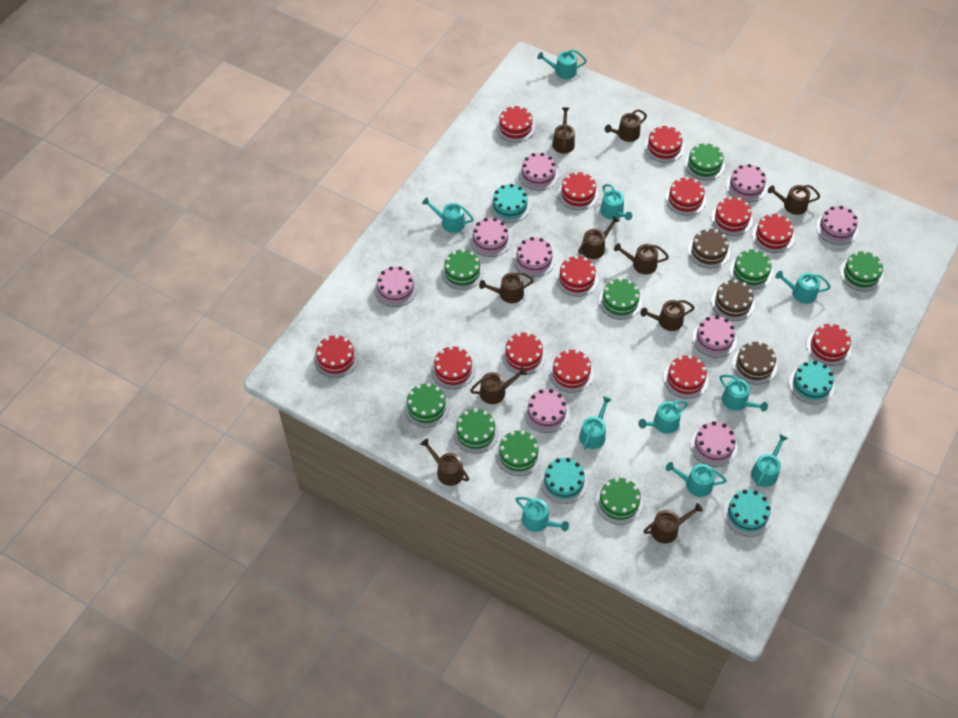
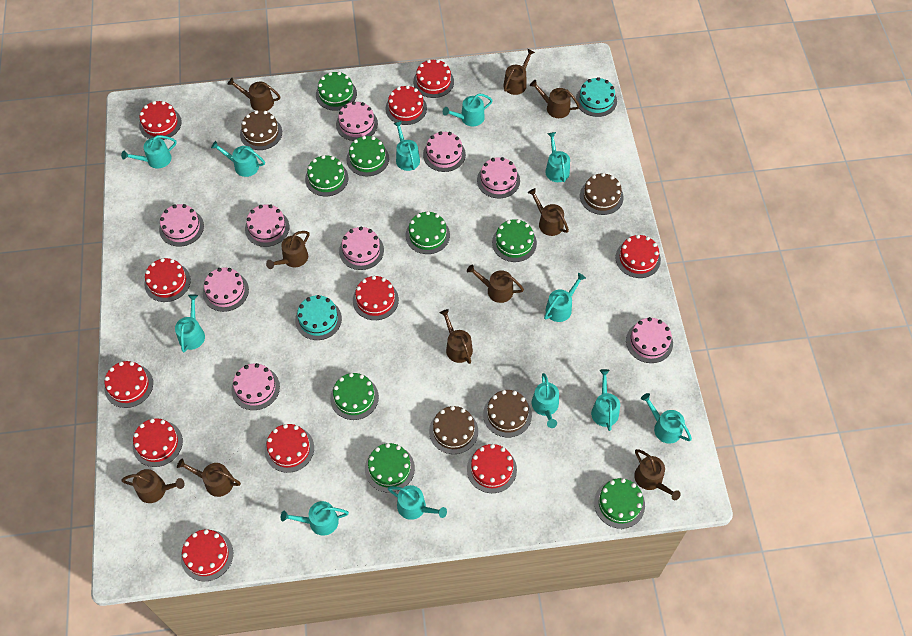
brown cake: 3 -> 4
green cake: 9 -> 8
red cake: 13 -> 11
turquoise cake: 4 -> 2
turquoise watering can: 10 -> 12

